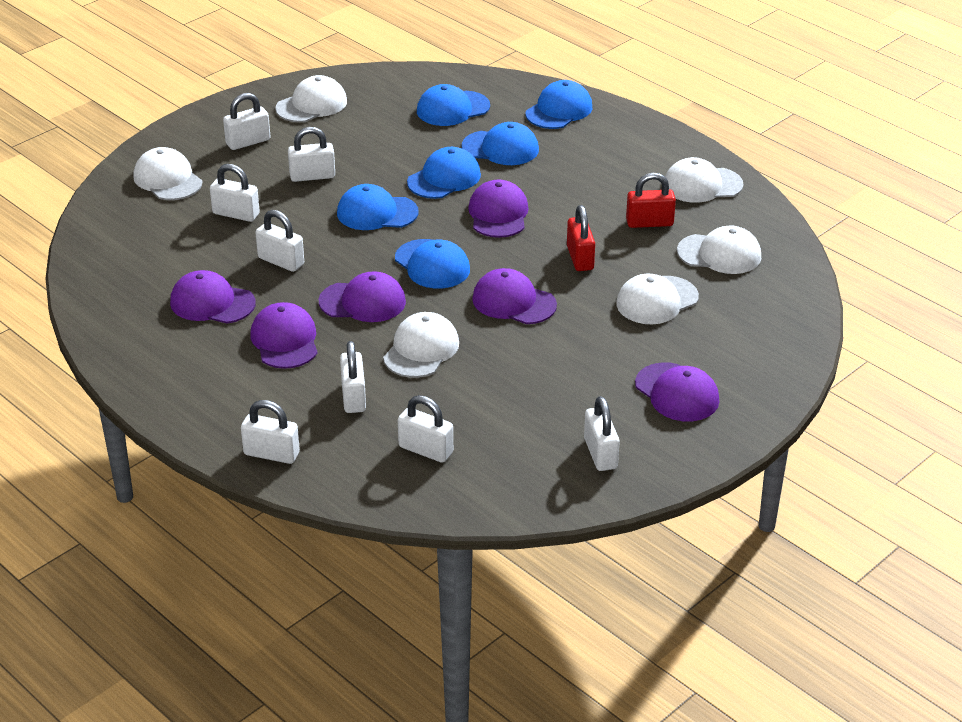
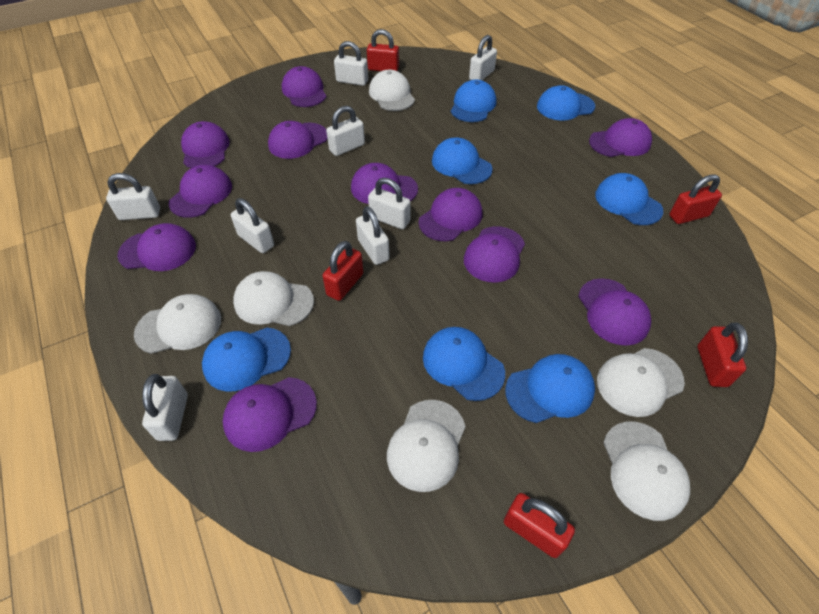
blue cap: 6 -> 7
purple cap: 6 -> 11
red padlock: 2 -> 5

